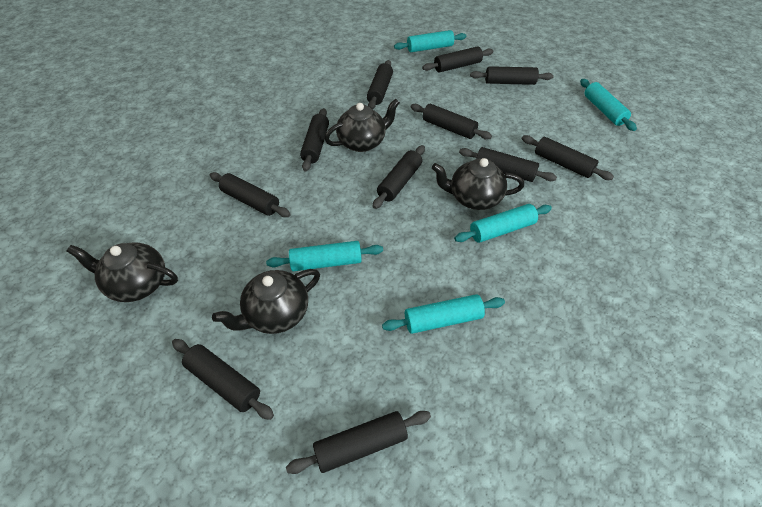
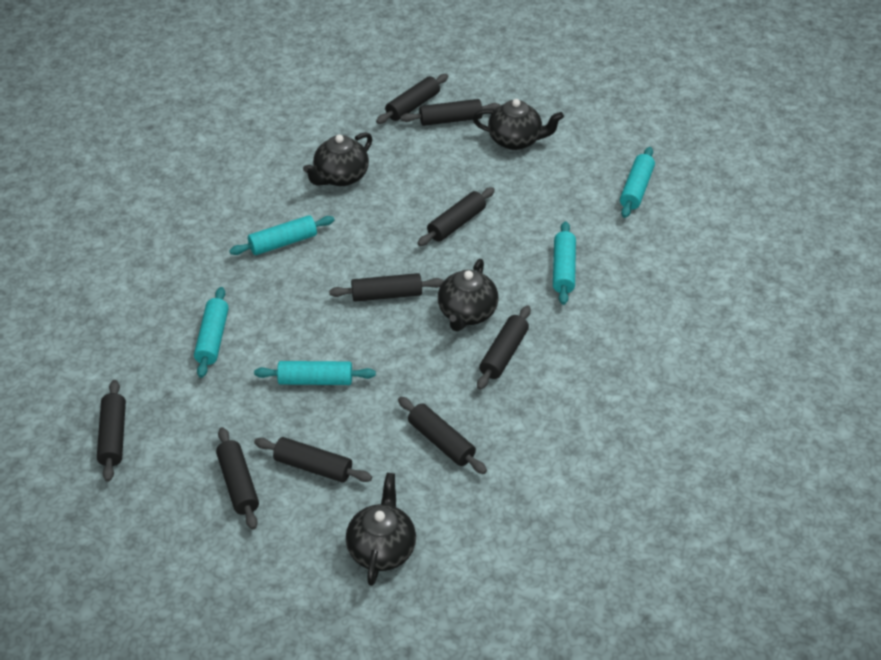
black rolling pin: 11 -> 9

